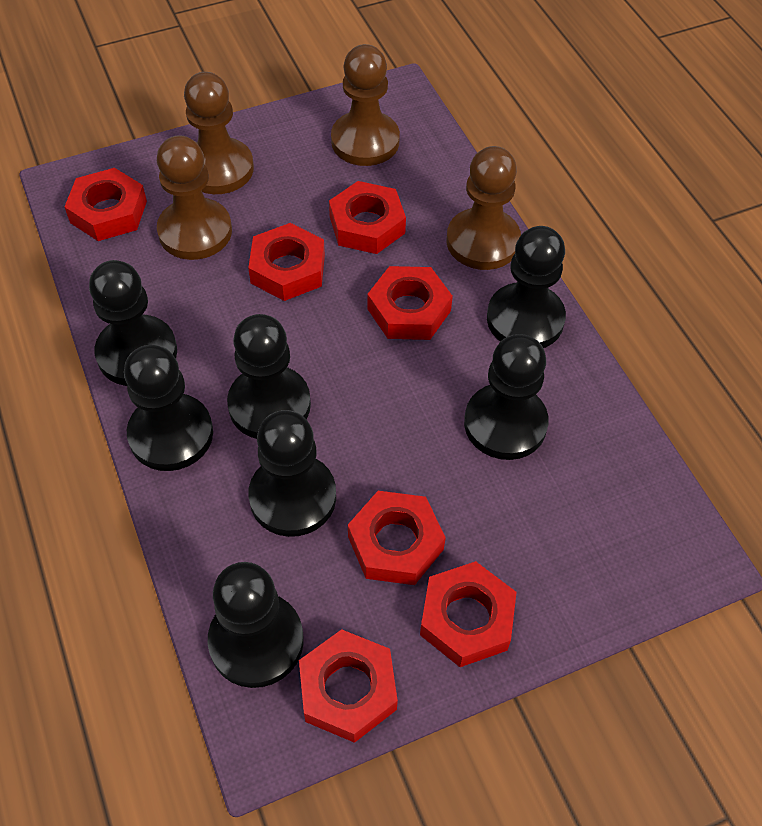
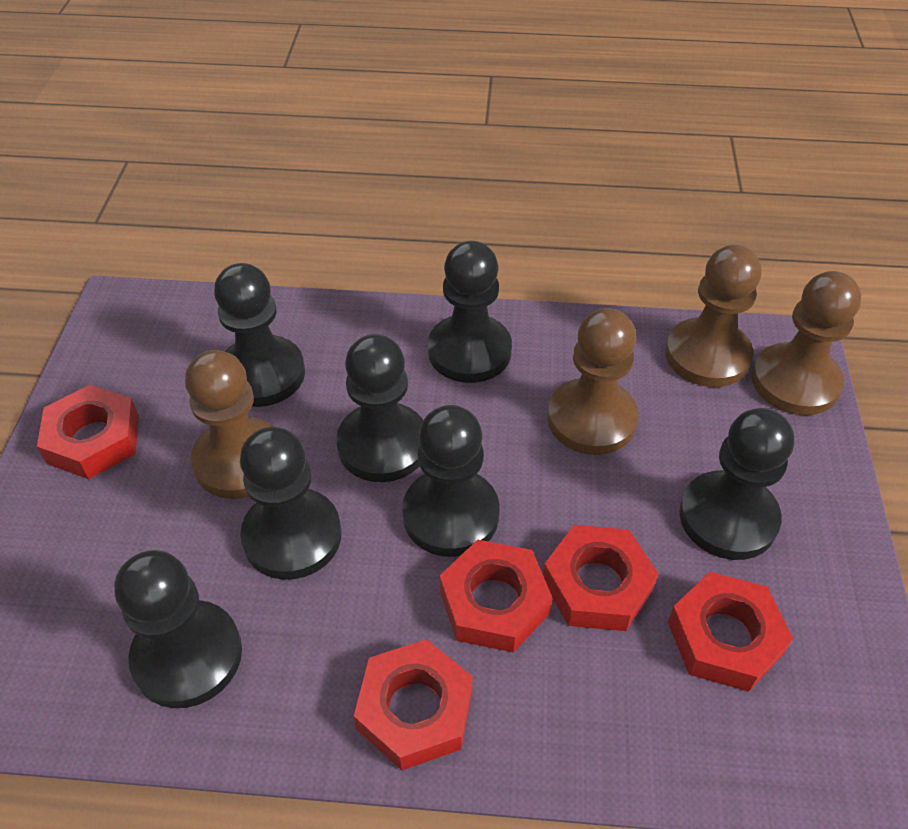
red nut: 7 -> 5

